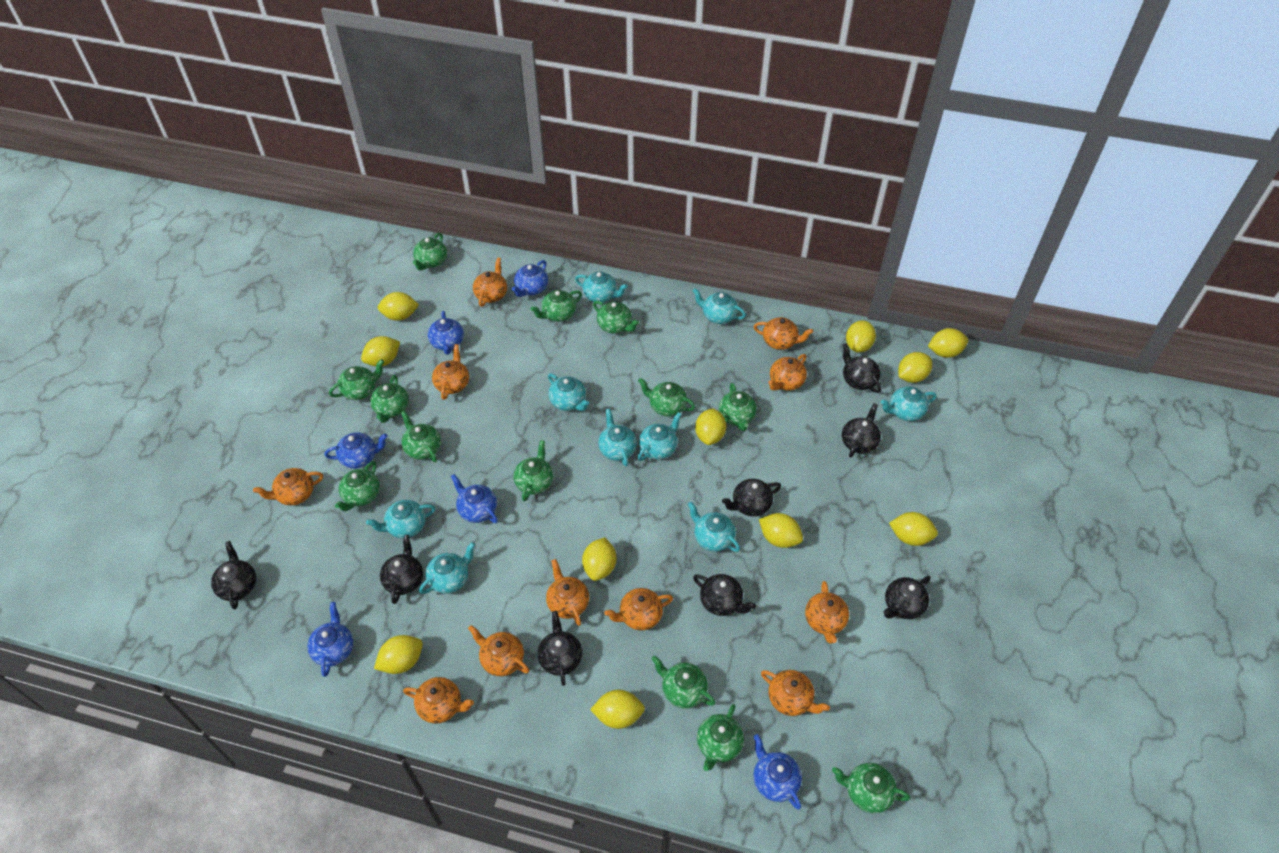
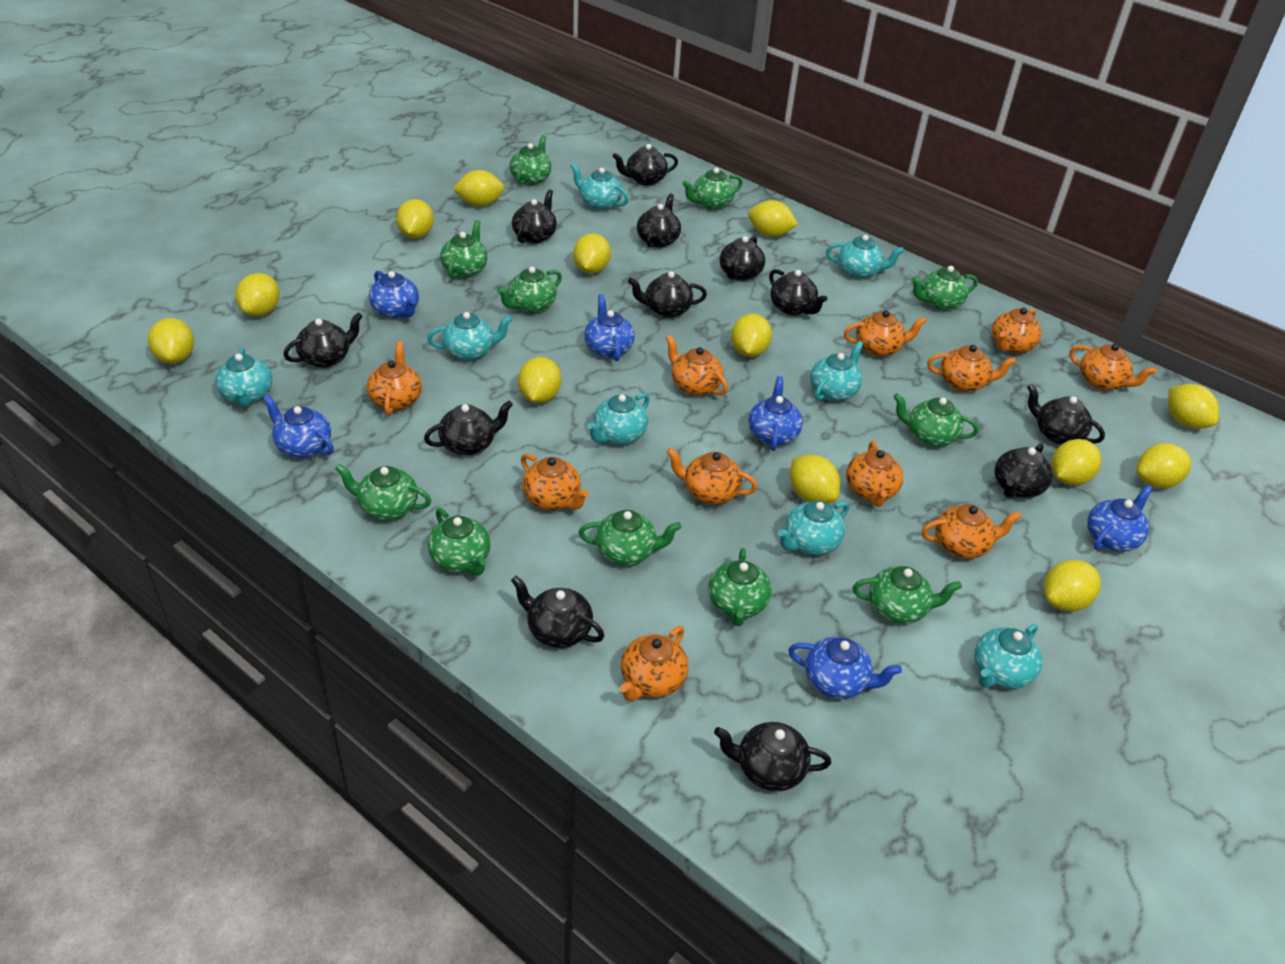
black teapot: 8 -> 12
green teapot: 13 -> 11
turquoise teapot: 9 -> 8
yellow lemon: 11 -> 13

